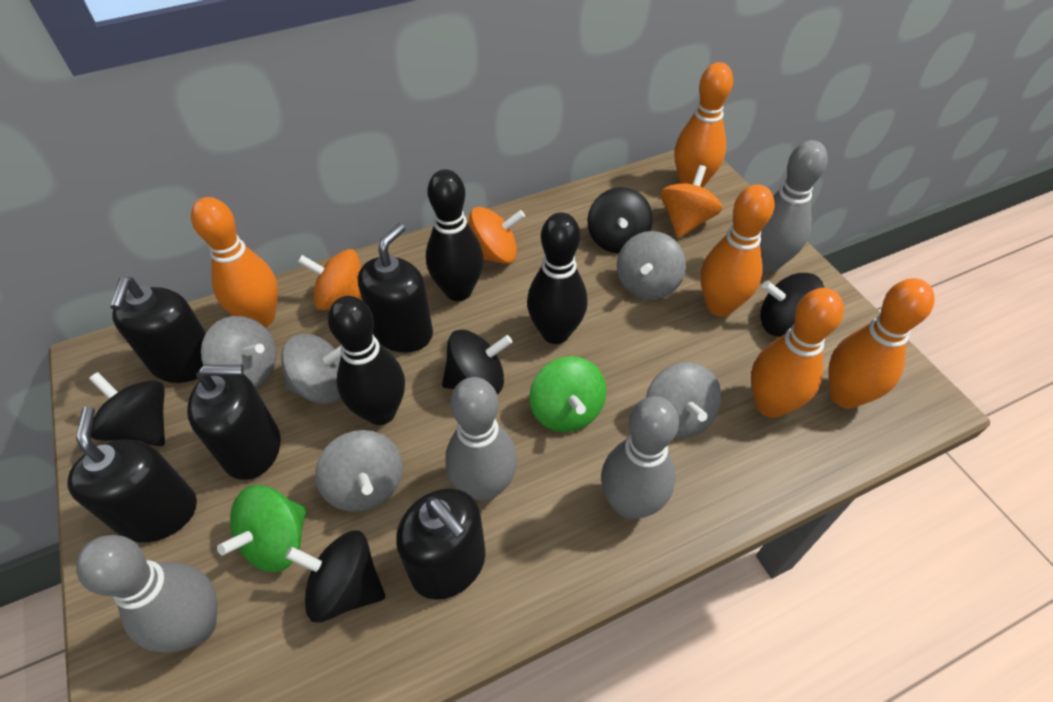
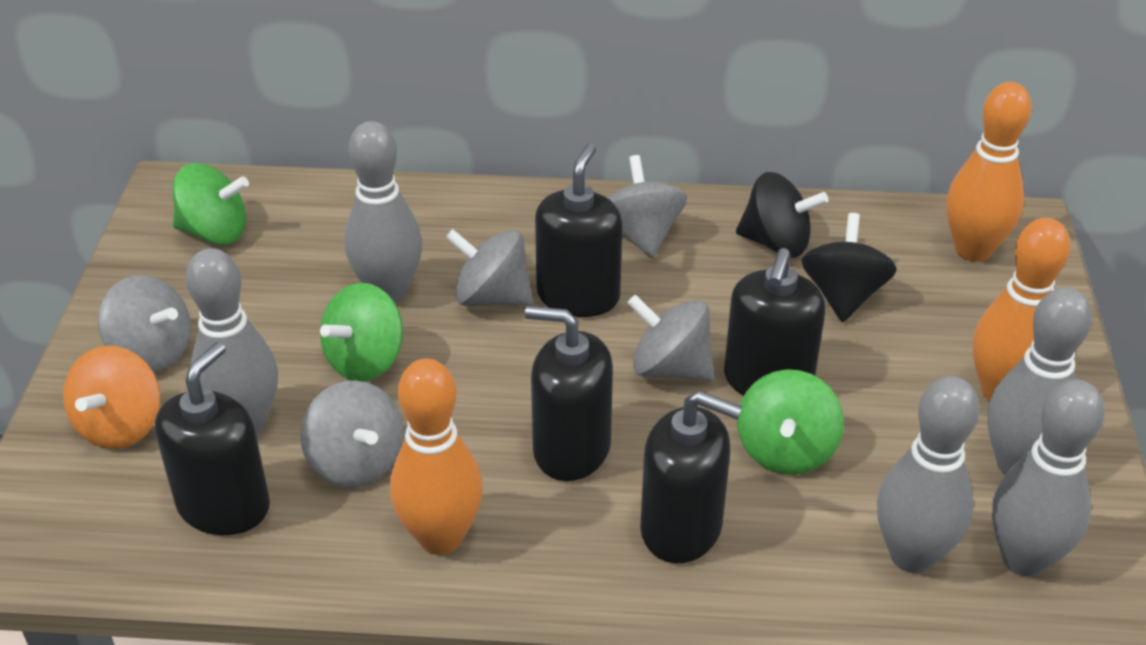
black bowling pin: 3 -> 0
black spinning top: 5 -> 2
green spinning top: 2 -> 3
grey bowling pin: 4 -> 5
orange bowling pin: 5 -> 3
orange spinning top: 3 -> 1

